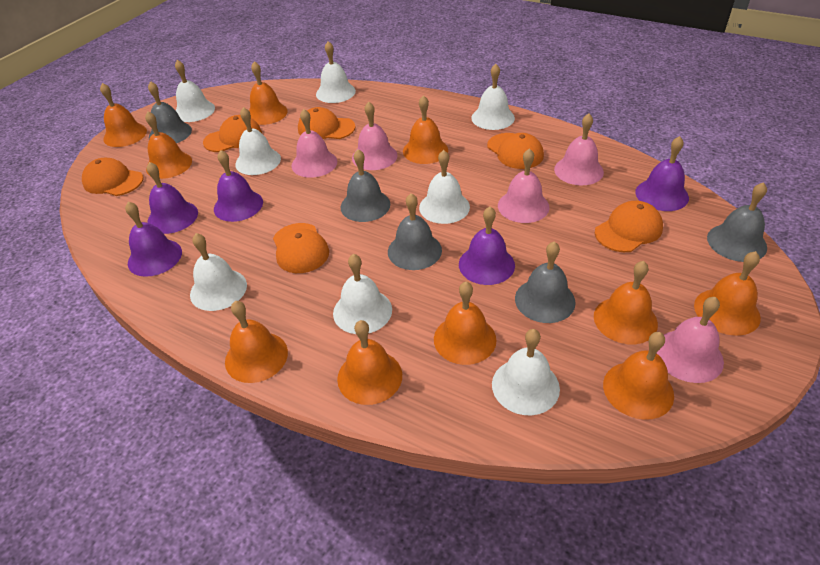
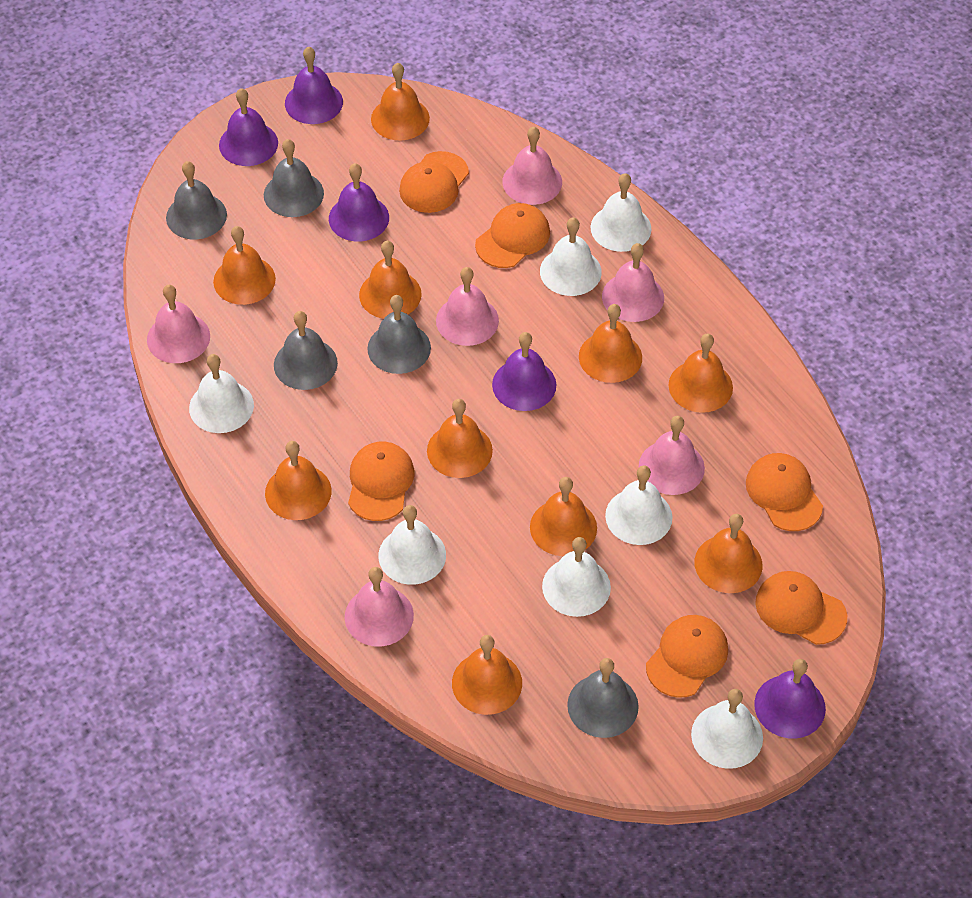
pink bell: 5 -> 6
white bell: 8 -> 7

